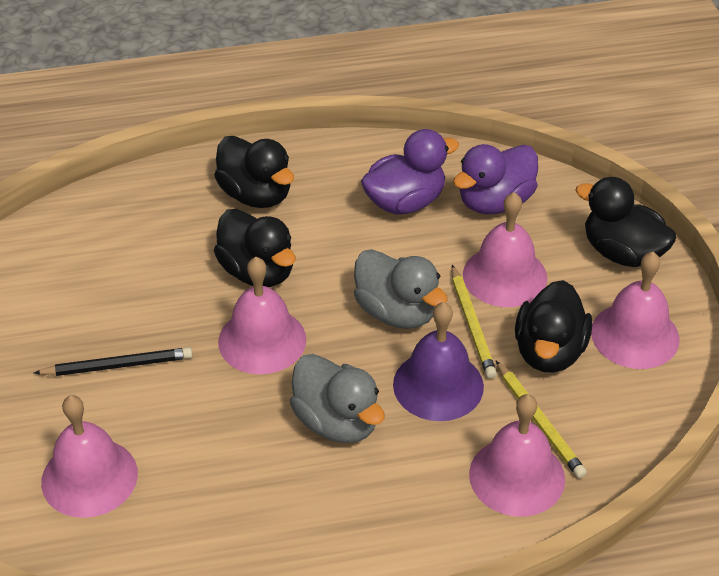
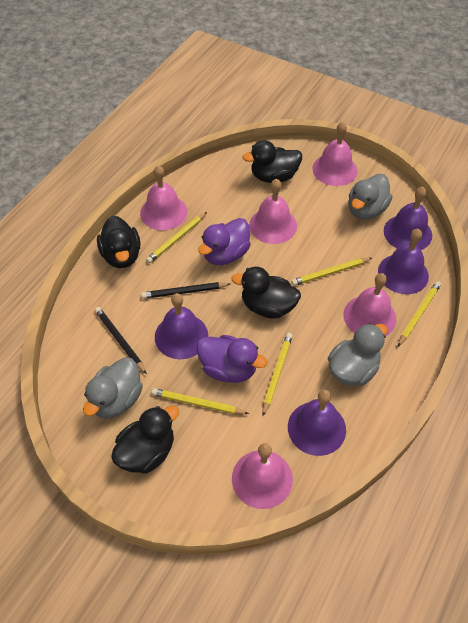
black pencil: 1 -> 2
grey duck: 2 -> 3
purple bell: 1 -> 4
yellow pencil: 2 -> 5

